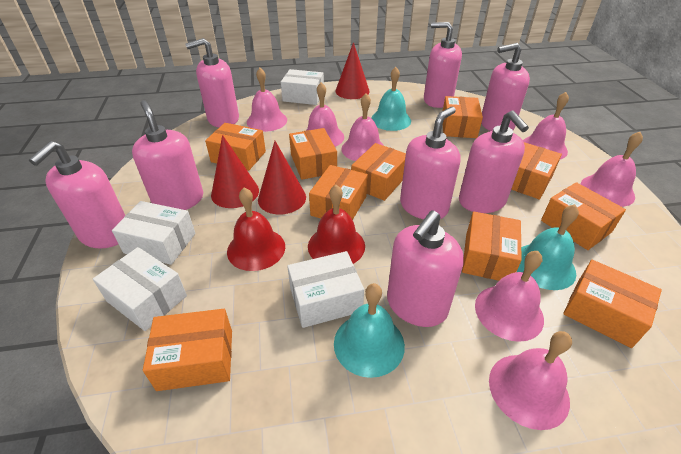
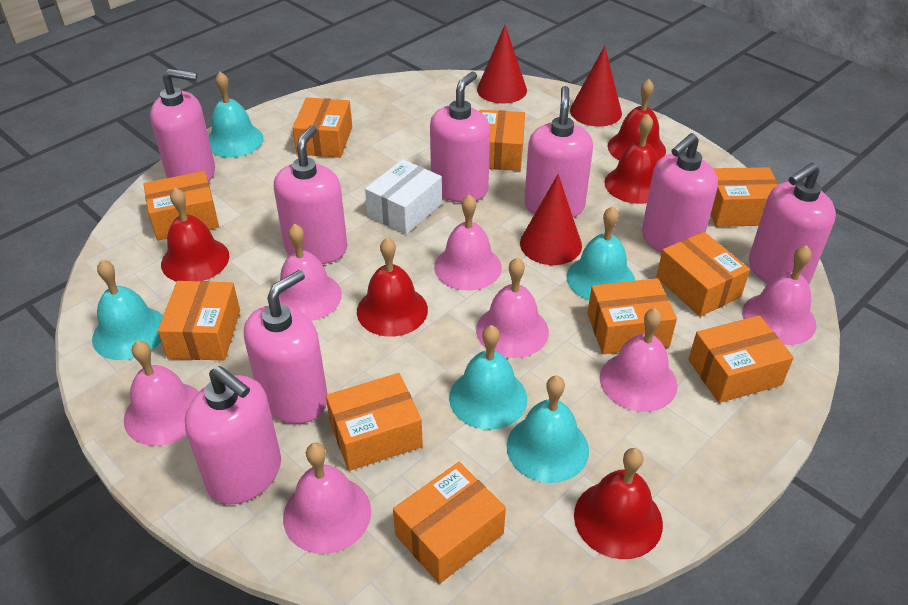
red bell: 2 -> 5
turquoise bell: 3 -> 5
white box: 4 -> 1

